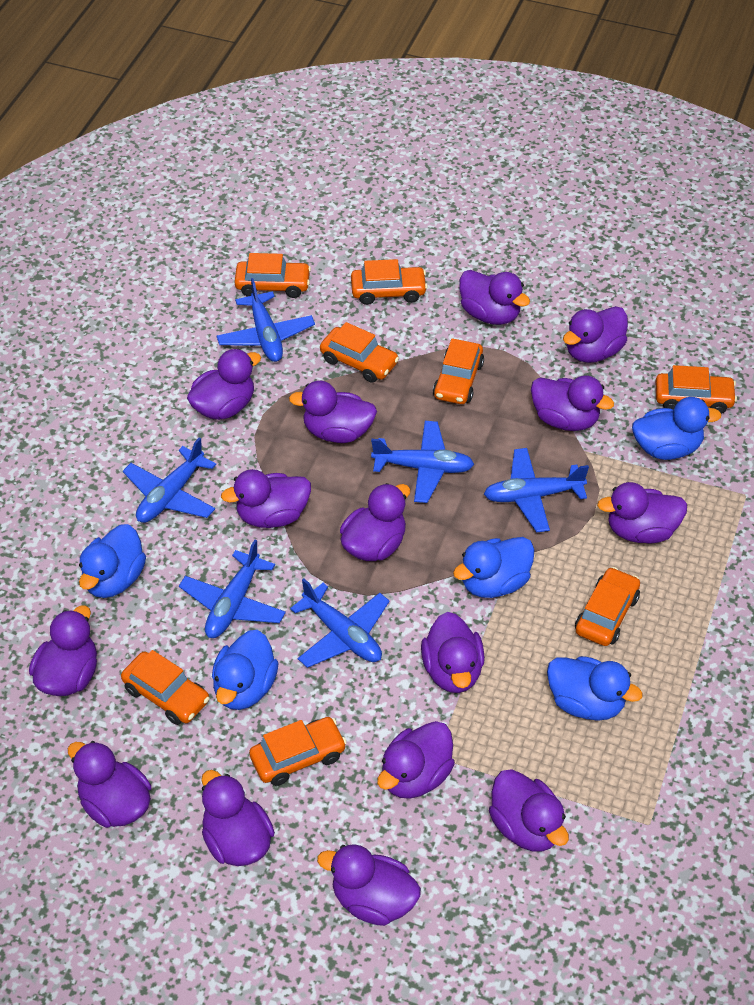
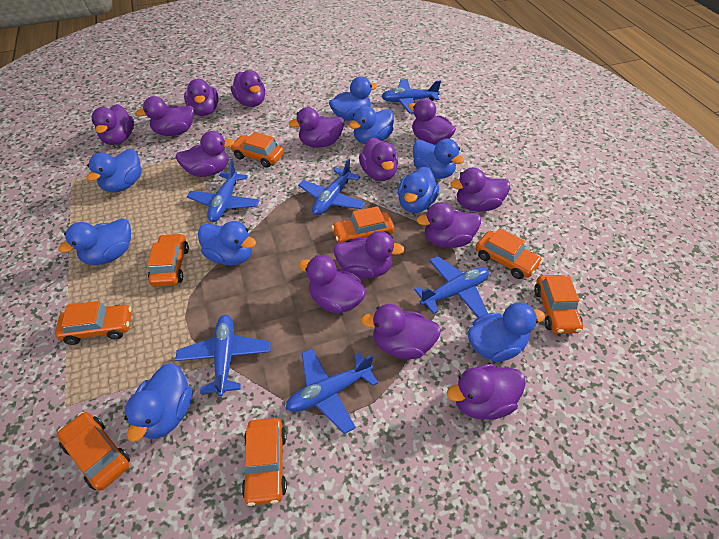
blue duck: 5 -> 9
purple duck: 15 -> 14

